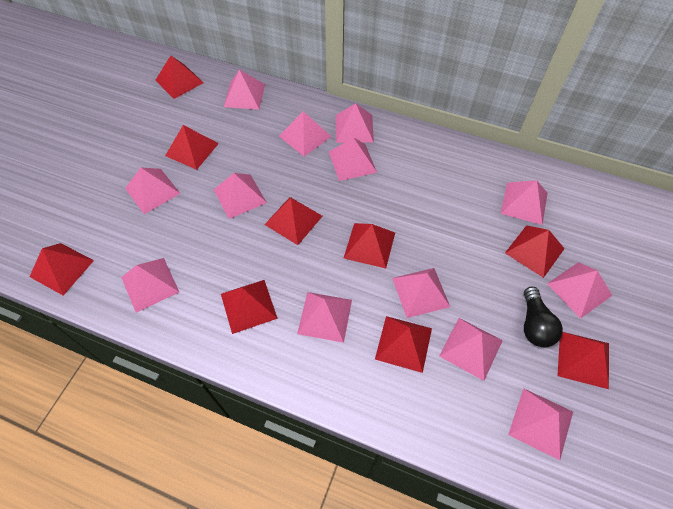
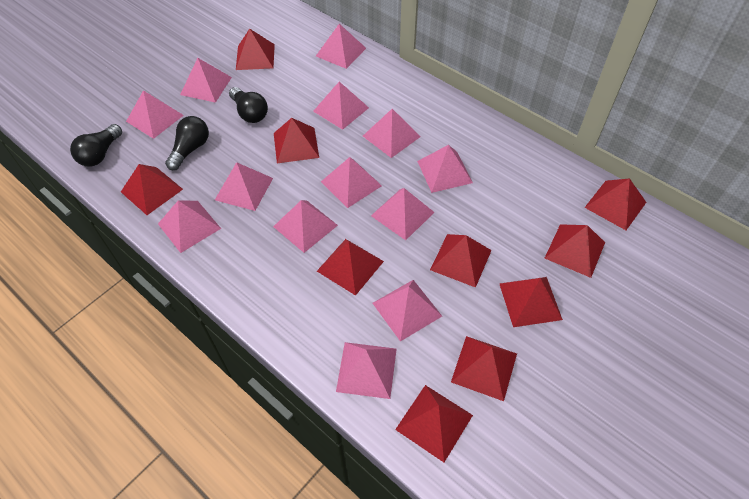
black light bulb: 1 -> 3
red pyramid: 9 -> 10

